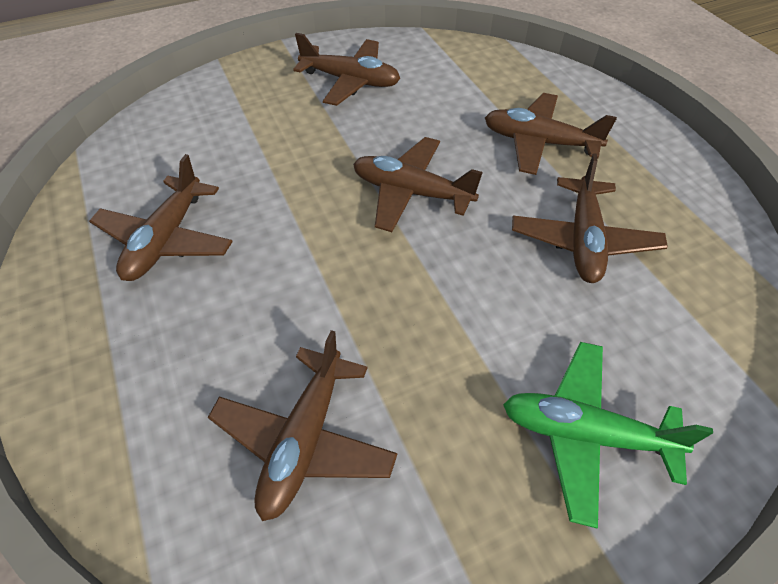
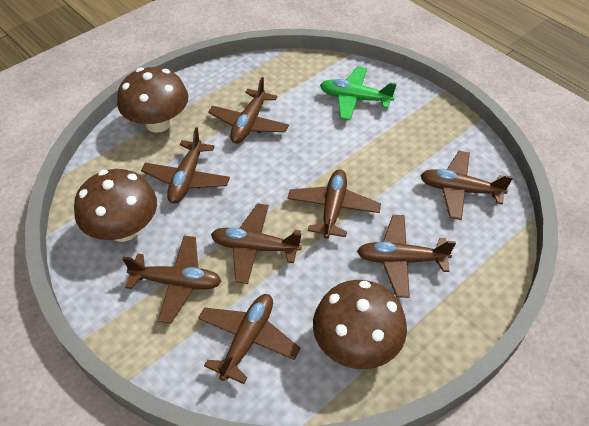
brown mushroom: 0 -> 3
brown plane: 6 -> 8

